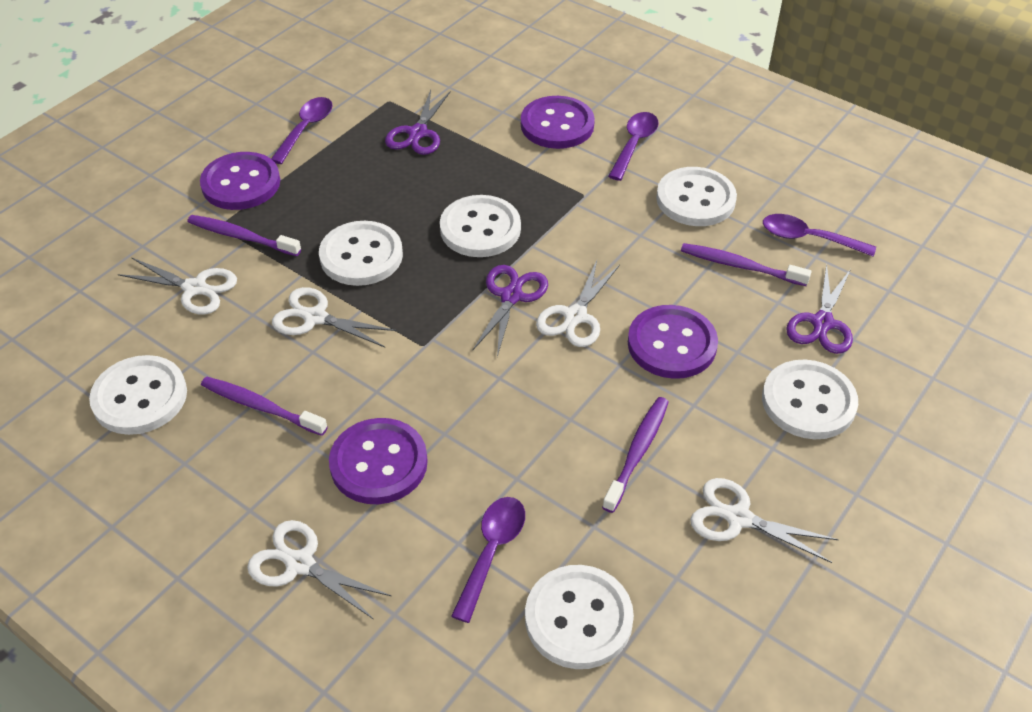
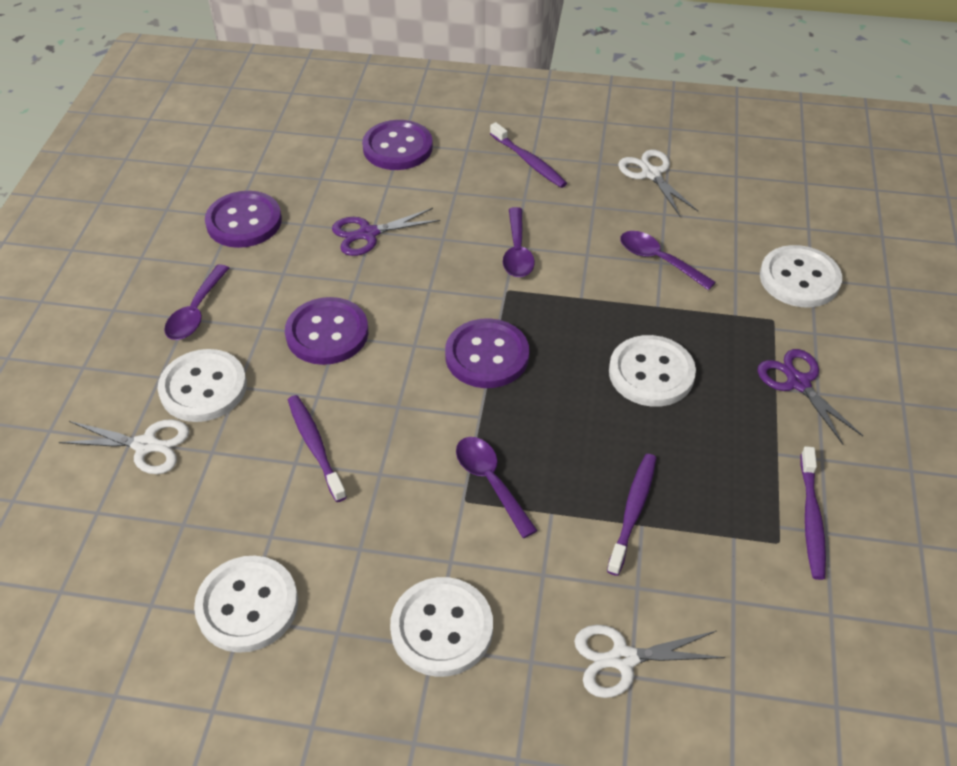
purple scissors: 3 -> 2
white button: 6 -> 5
white scissors: 5 -> 3

